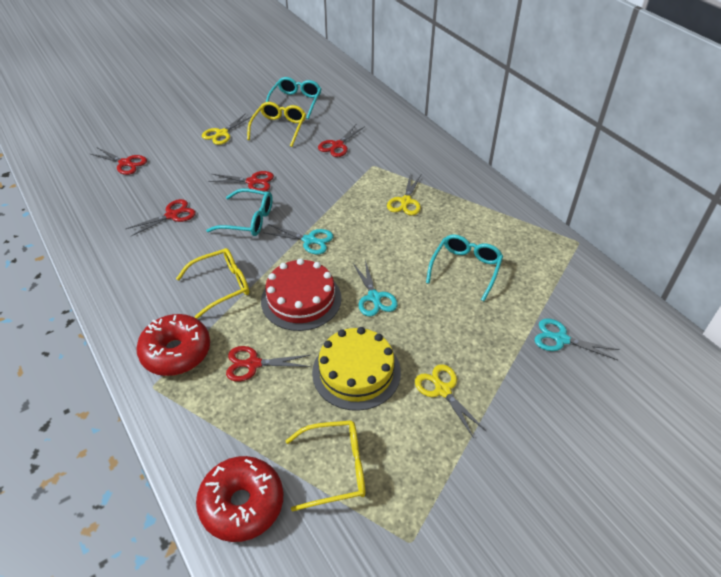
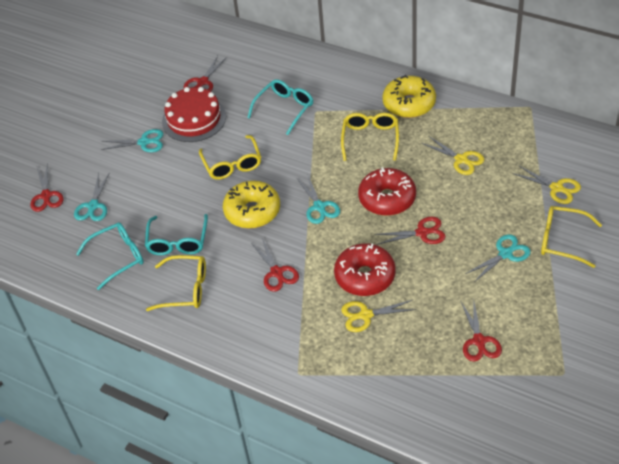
turquoise scissors: 3 -> 4
yellow cake: 1 -> 0
yellow donut: 0 -> 2
yellow glasses: 3 -> 4

